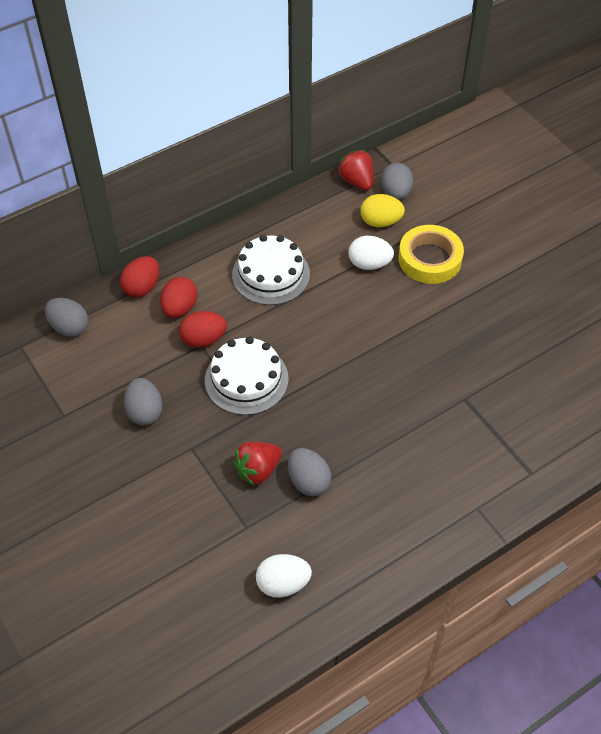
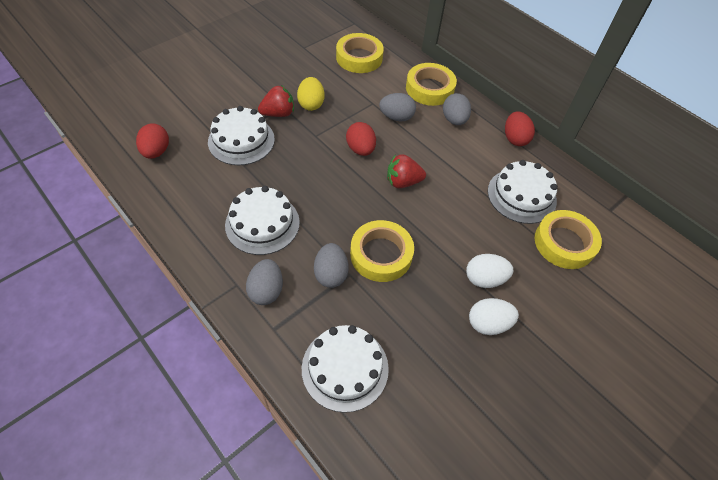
white cake: 2 -> 4
yellow tape: 1 -> 4

